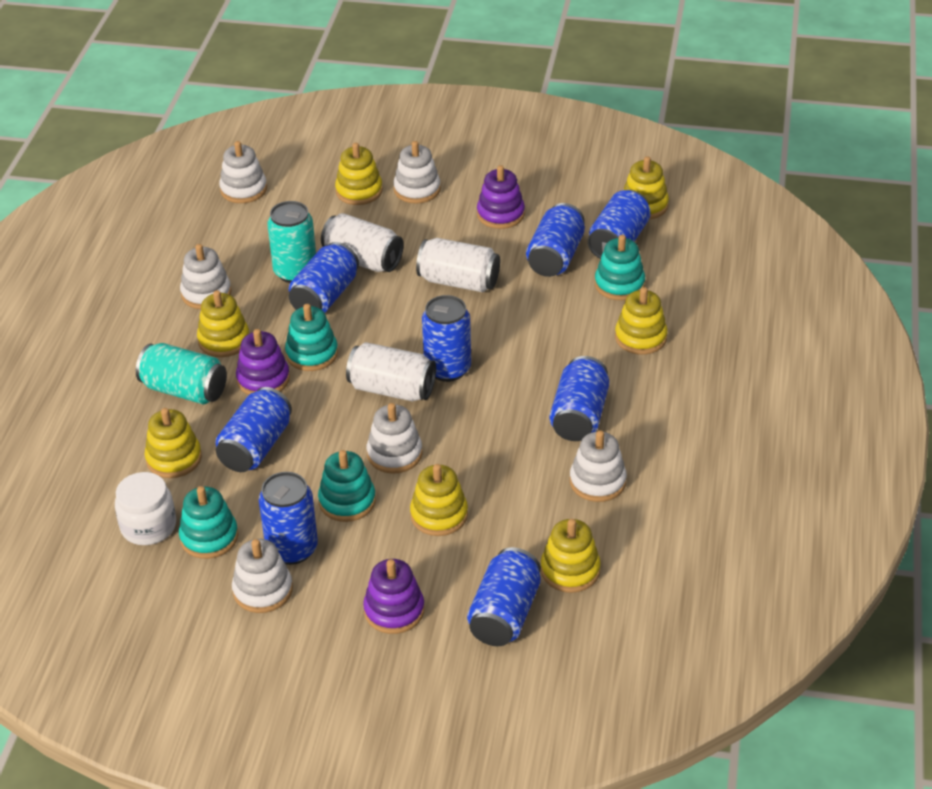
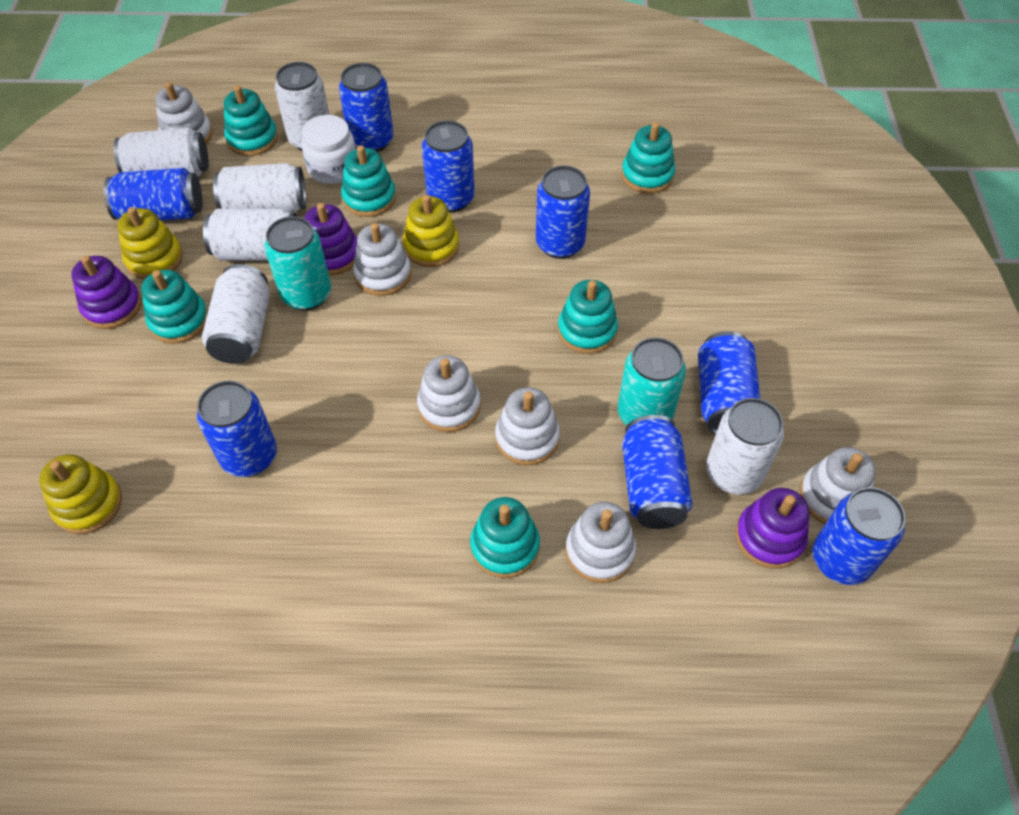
turquoise stacking toy: 4 -> 6
white can: 3 -> 6
yellow stacking toy: 7 -> 3

